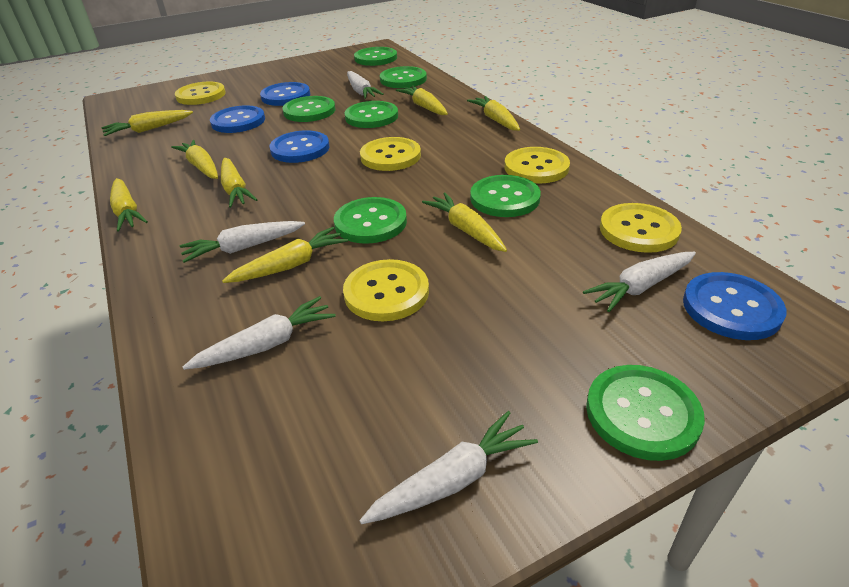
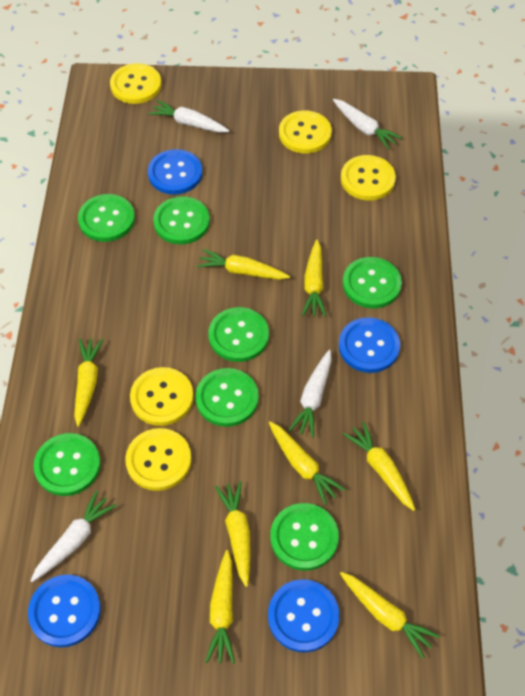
white carrot: 5 -> 4

